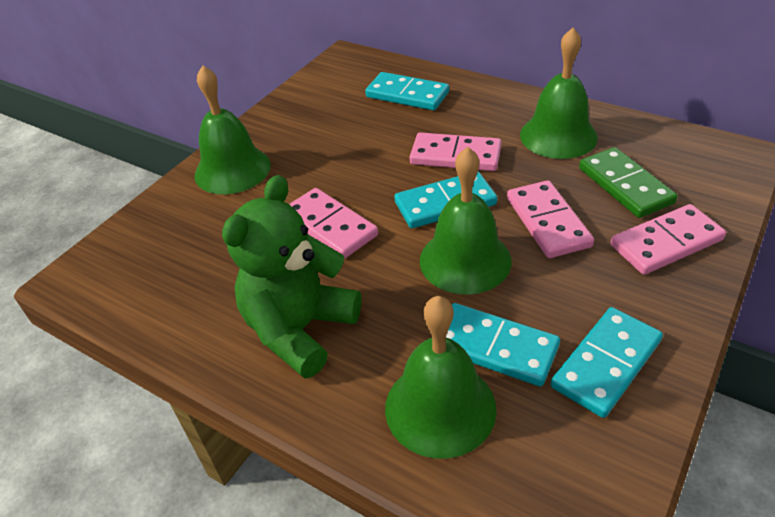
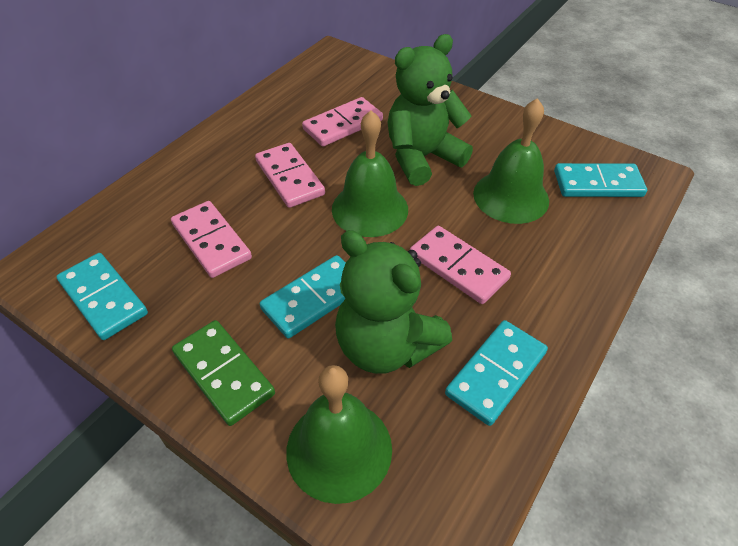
green bell: 4 -> 3
green teddy bear: 1 -> 2

